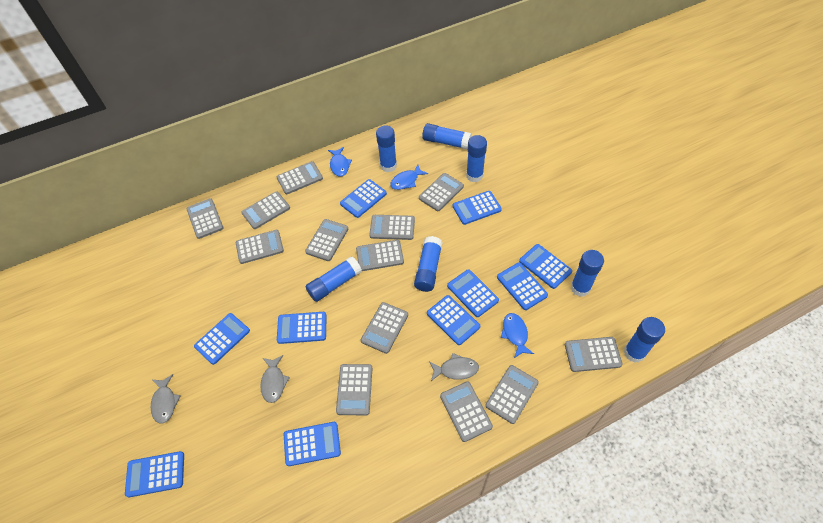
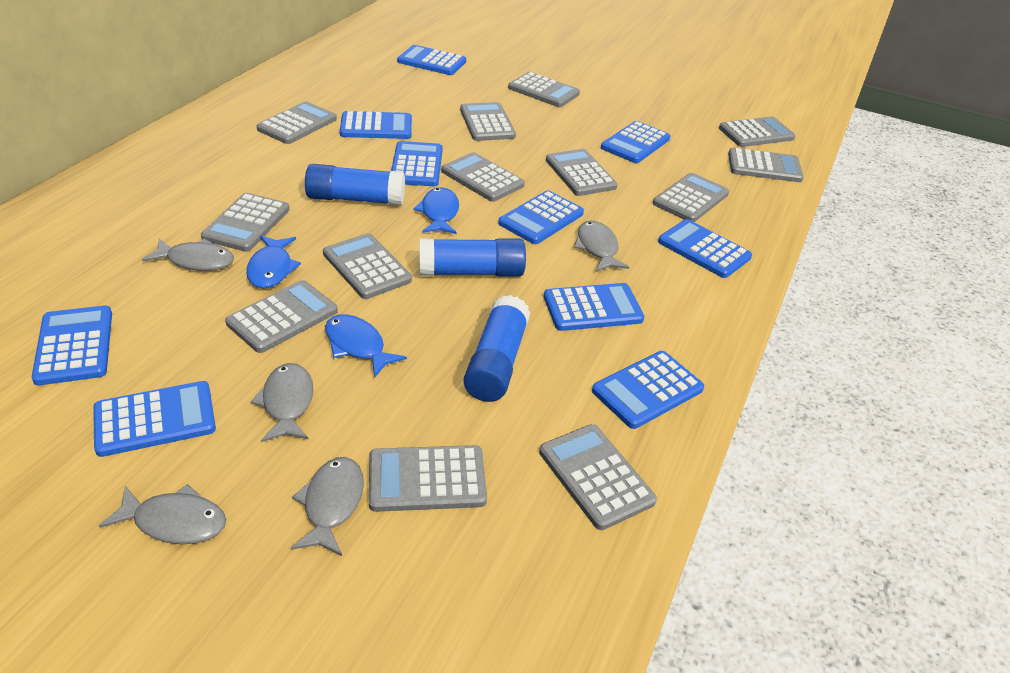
blue glue stick: 7 -> 3
grey fish: 3 -> 5

